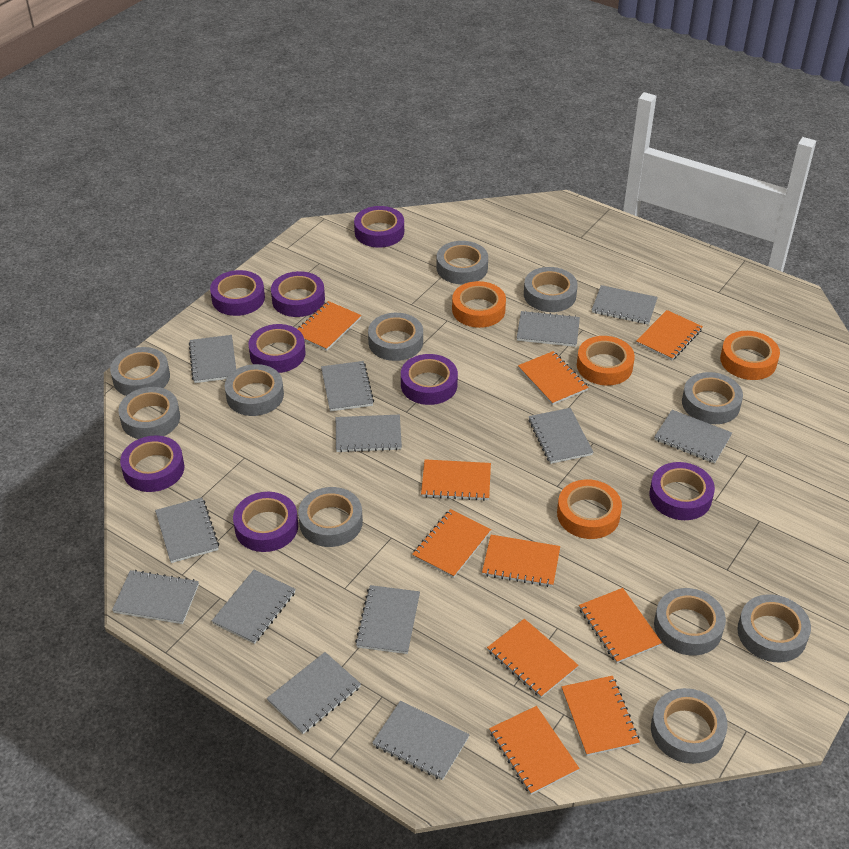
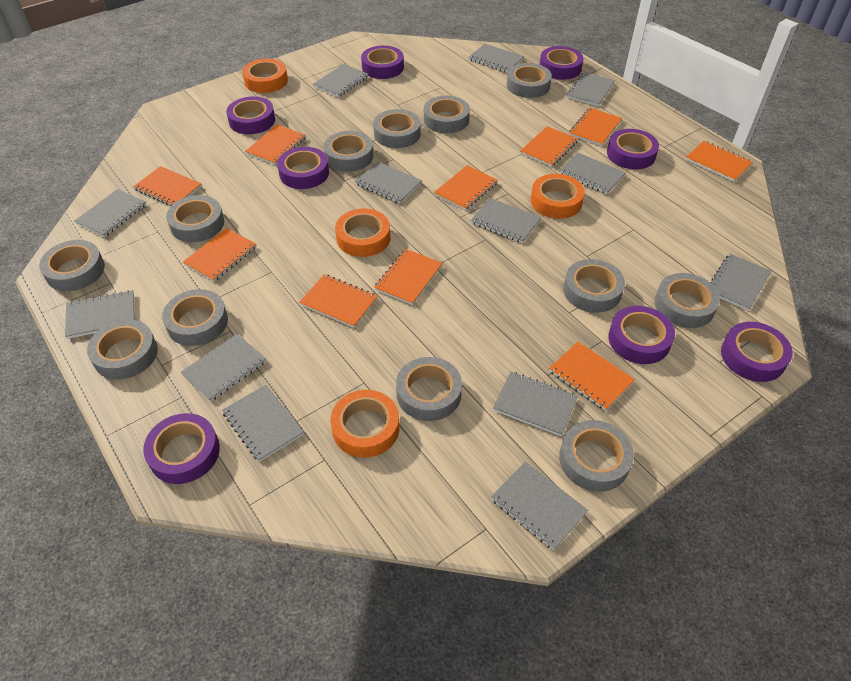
grey tape: 11 -> 12

